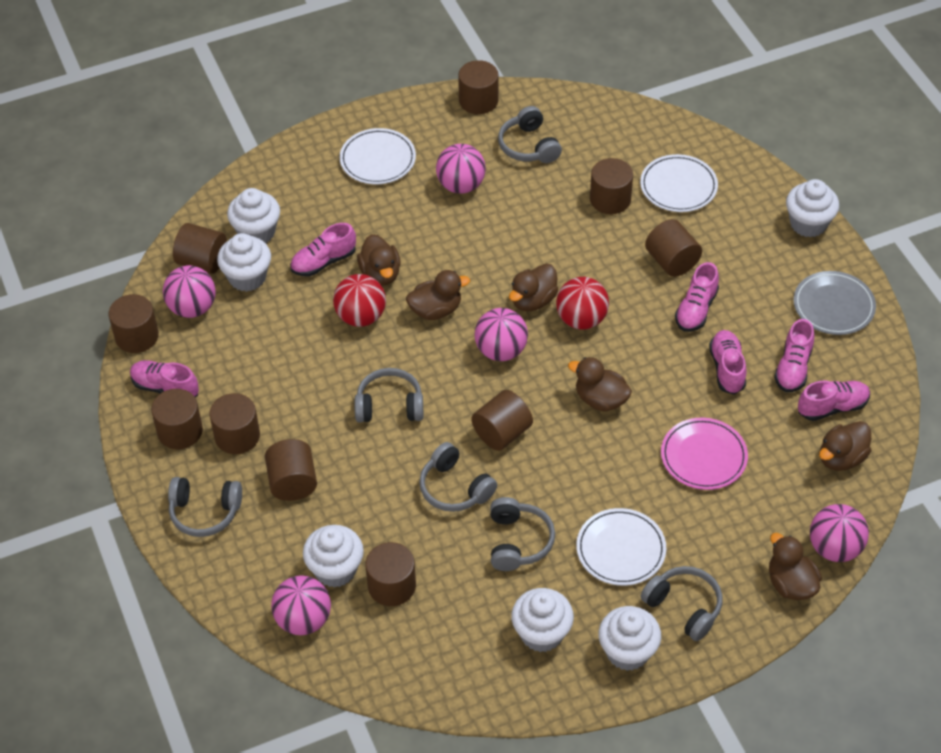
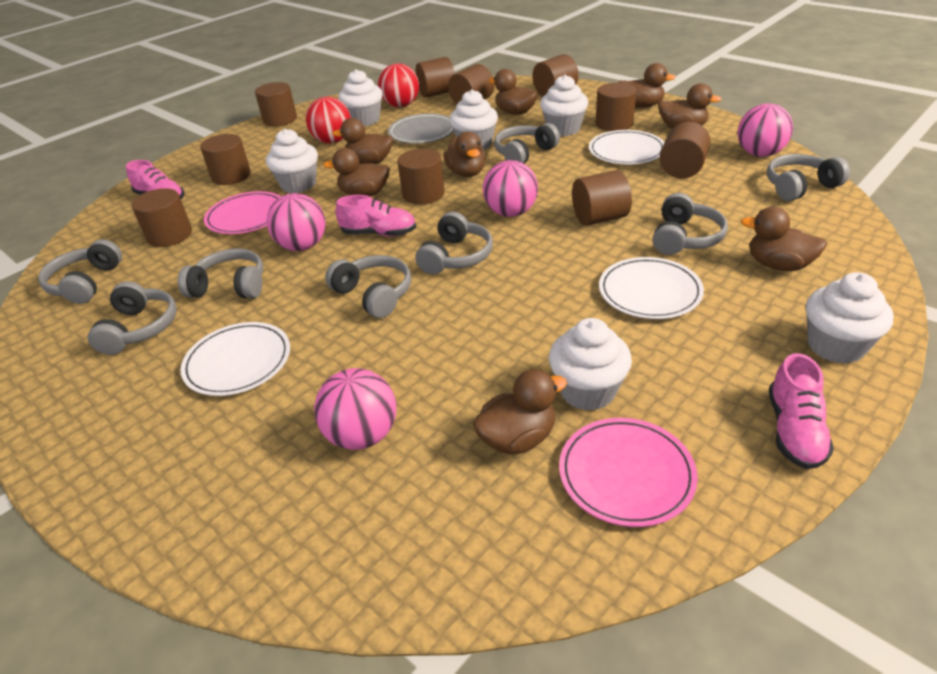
brown duck: 6 -> 8
grey headphones: 6 -> 8
pink ball: 5 -> 4
pink plate: 1 -> 2
pink shoe: 6 -> 3

